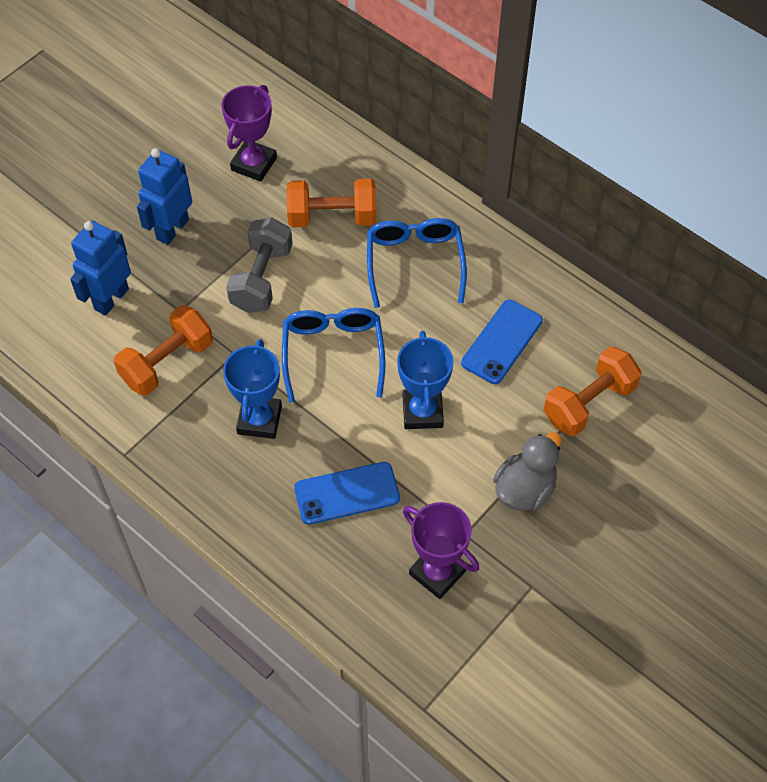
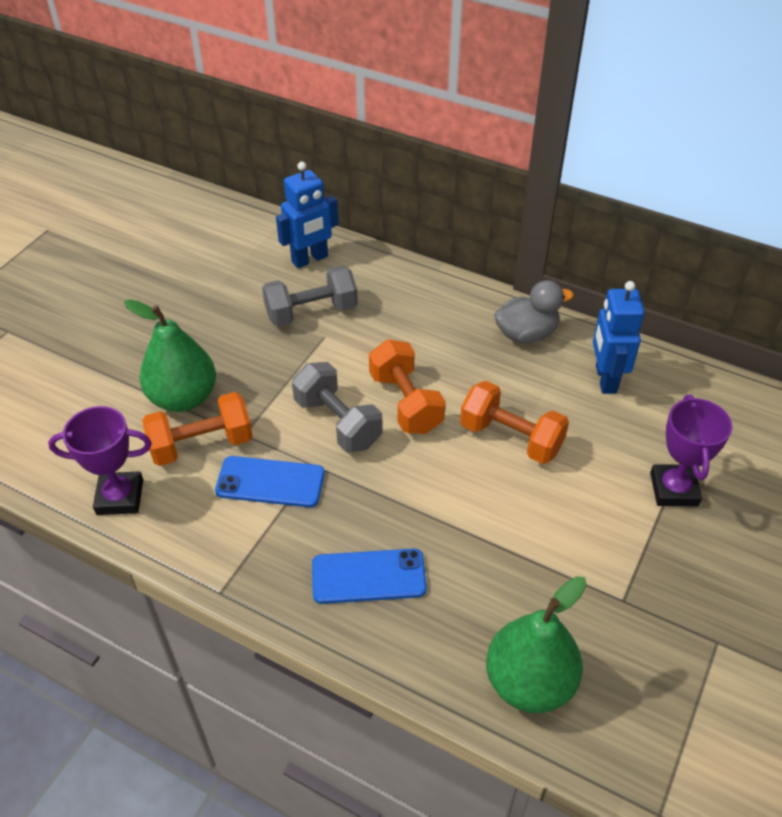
blue glasses: 2 -> 0
blue trophy: 2 -> 0
green pear: 0 -> 2
grey dumbbell: 1 -> 2

